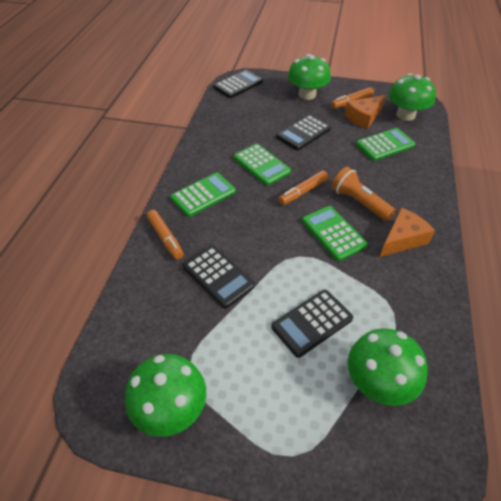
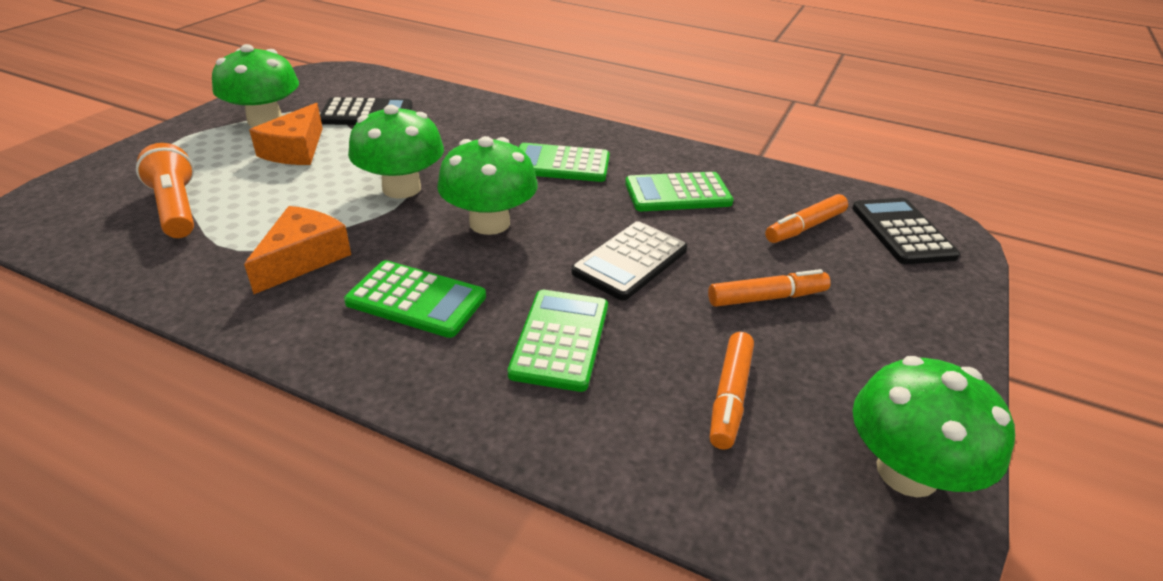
black calculator: 4 -> 3

